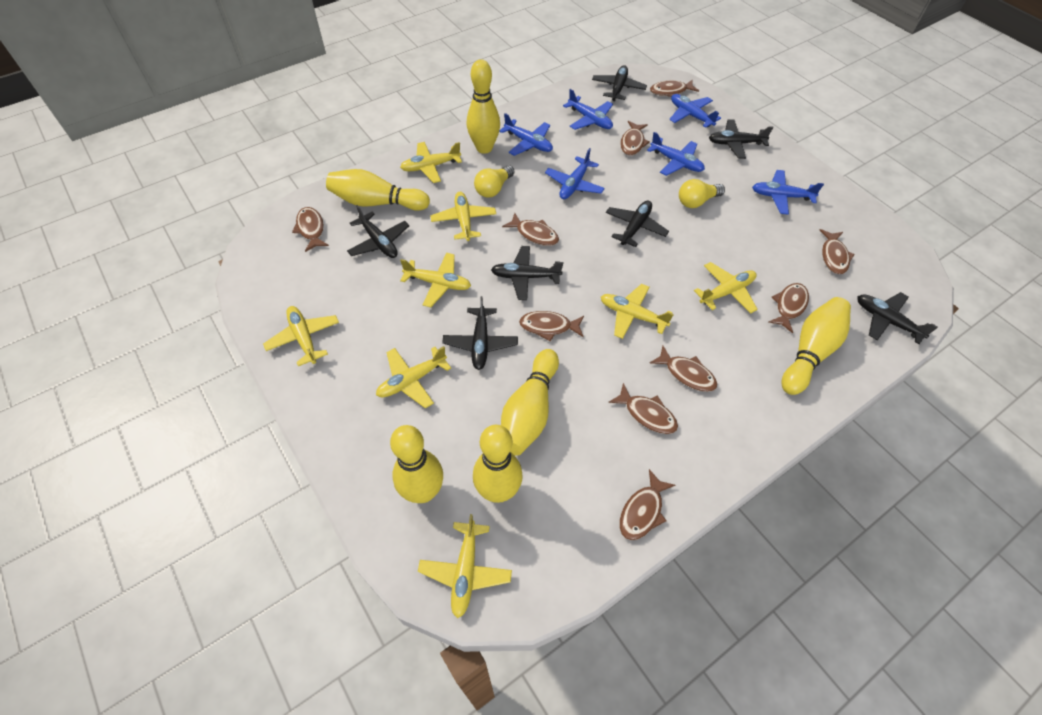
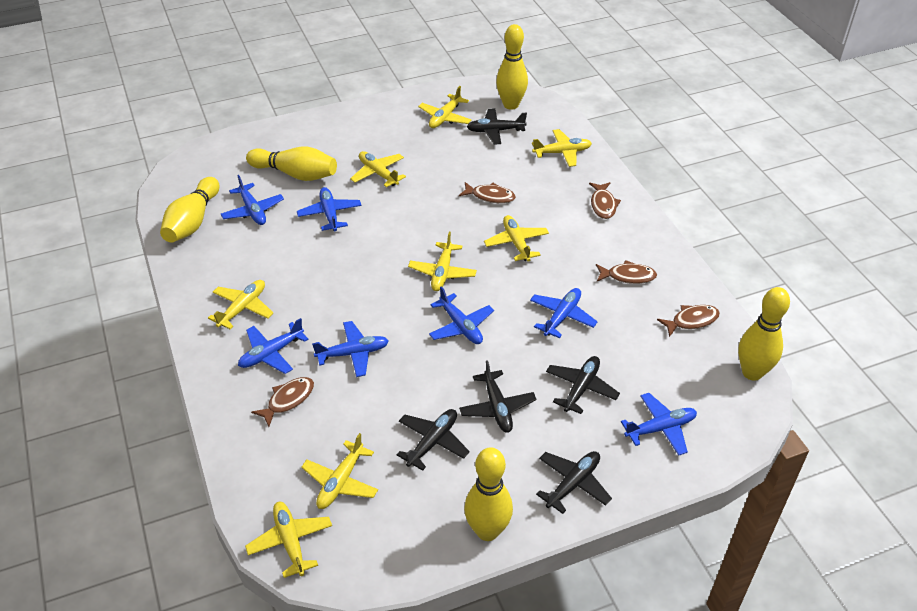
black plane: 7 -> 5
blue plane: 6 -> 7
brown fish: 10 -> 5
yellow bowling pin: 6 -> 5
yellow light bulb: 2 -> 0

